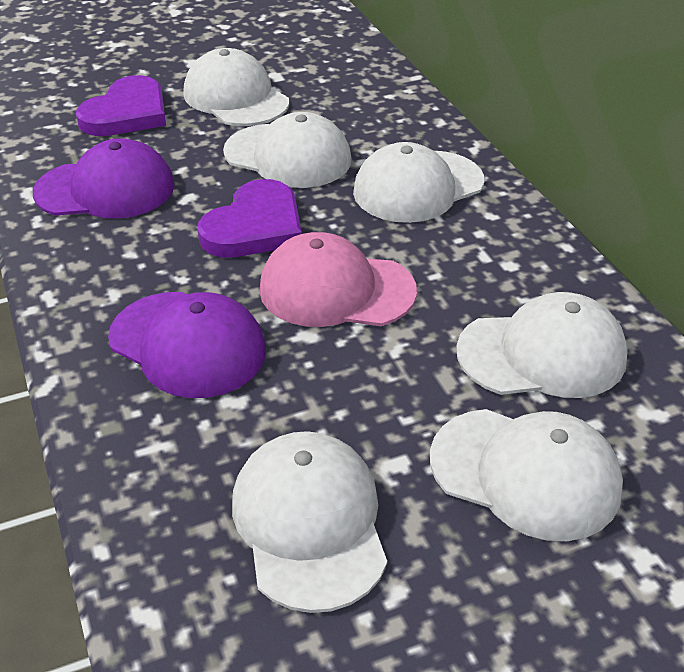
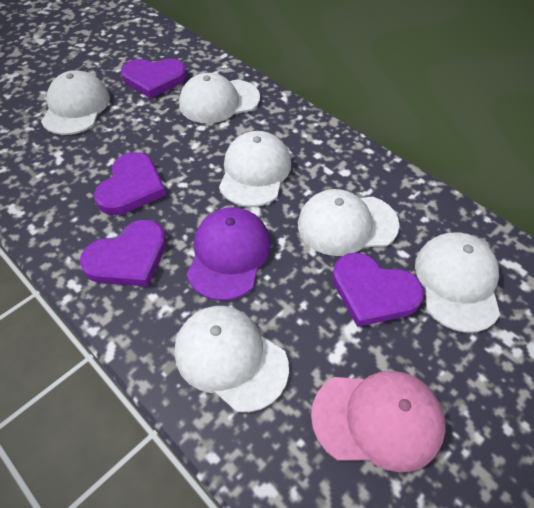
purple cap: 2 -> 1
purple heart: 2 -> 4

